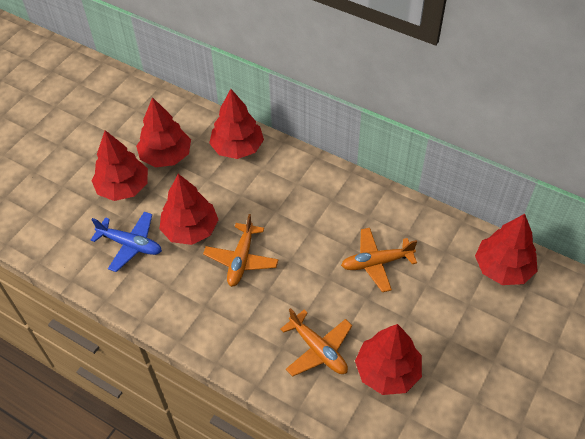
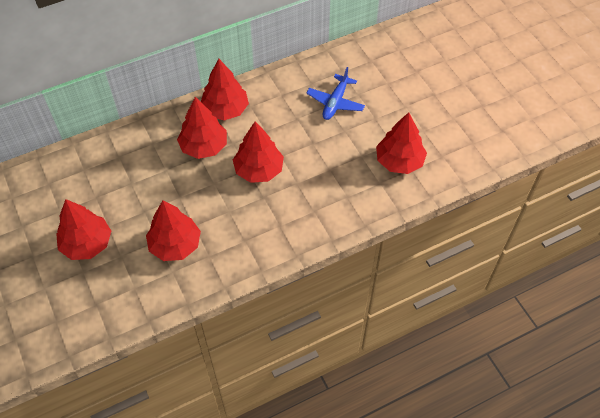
orange plane: 3 -> 0

